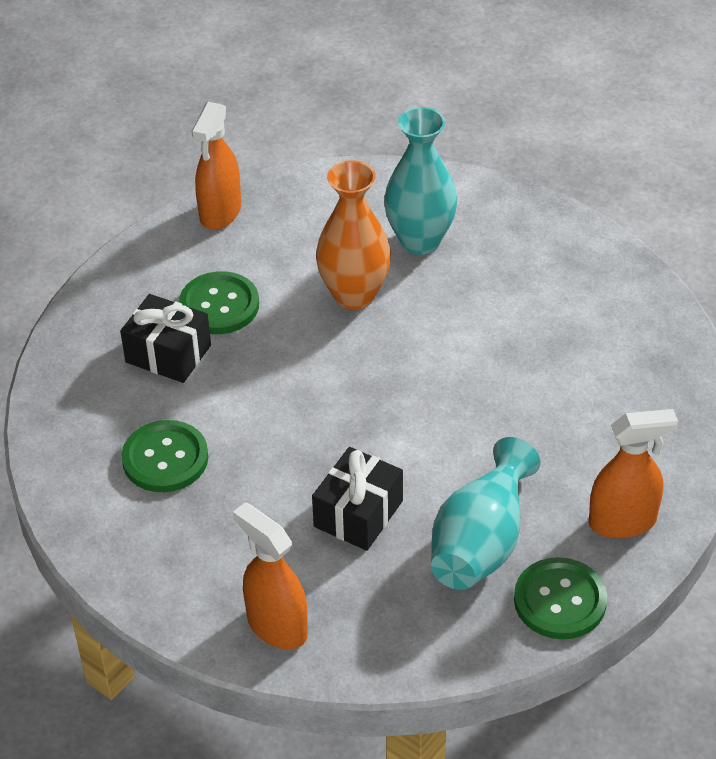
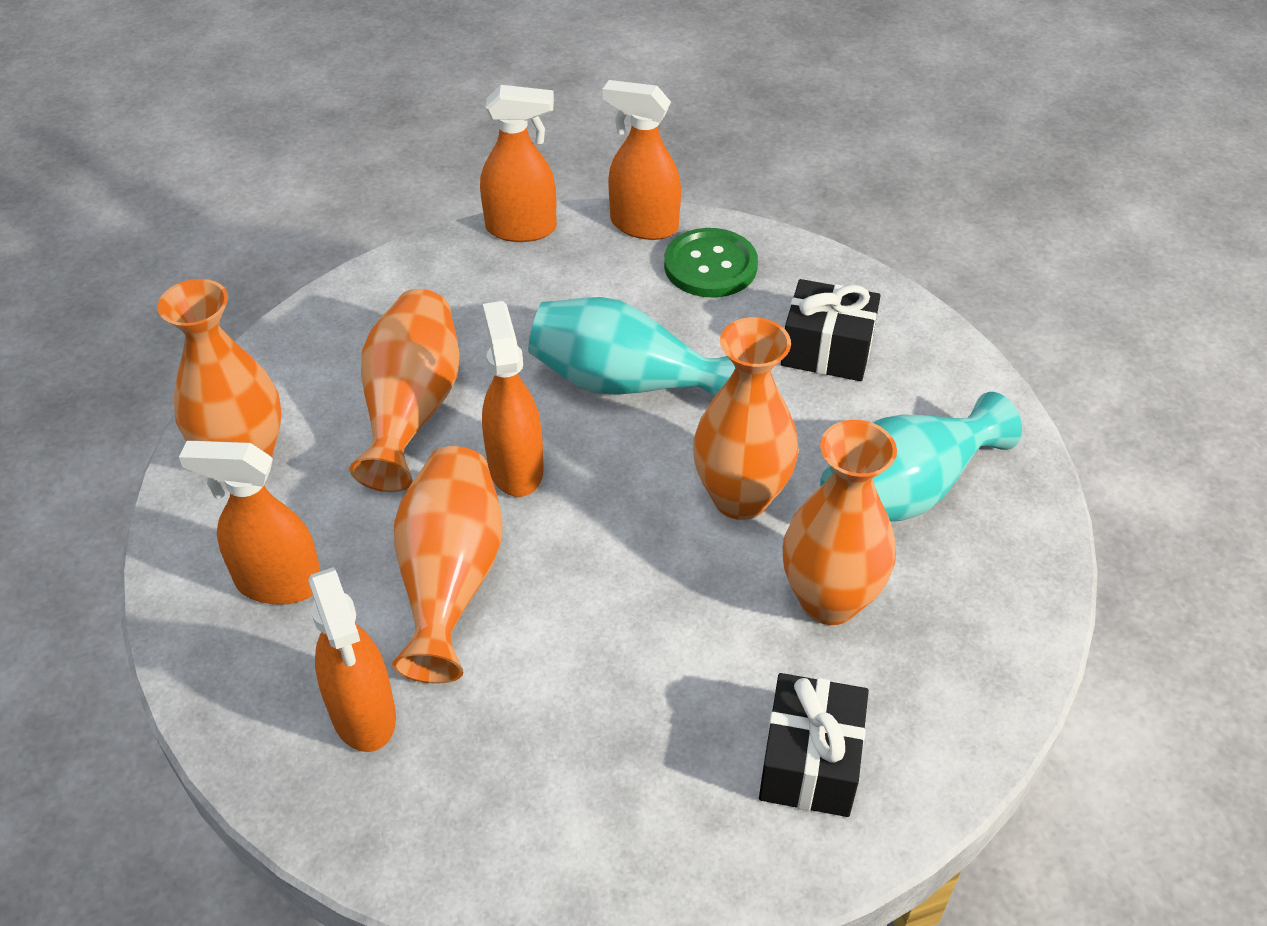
green button: 3 -> 1
orange spray bottle: 3 -> 5
orange vase: 1 -> 5

